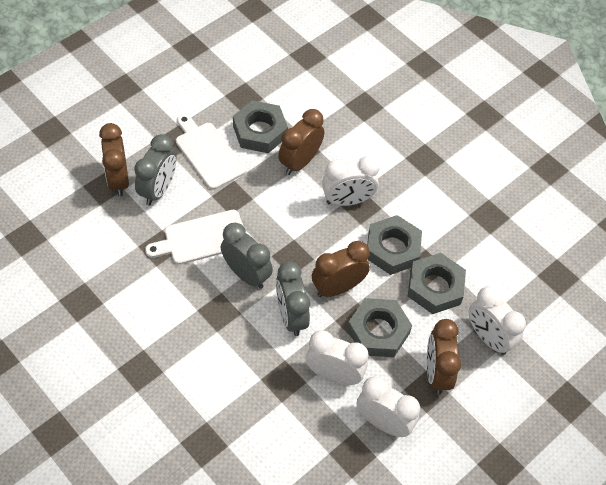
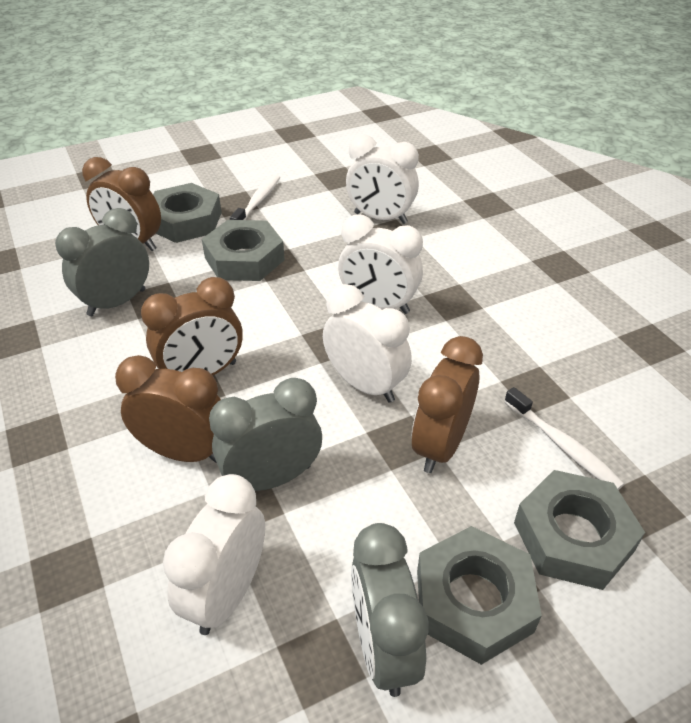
white cutting board: 2 -> 0
white toothbrush: 0 -> 2

